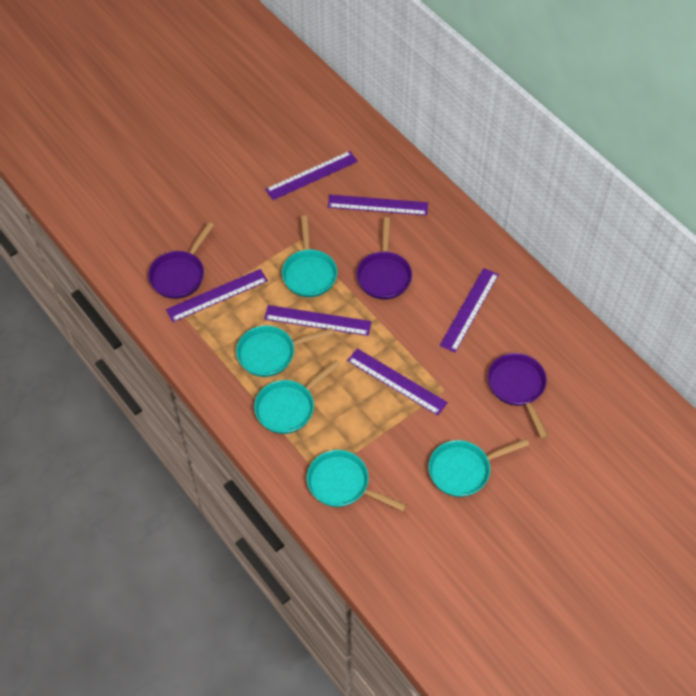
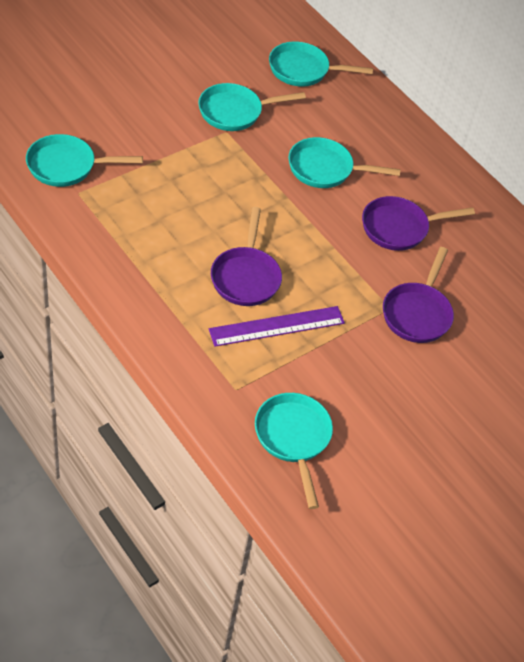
purple ruler: 6 -> 1

